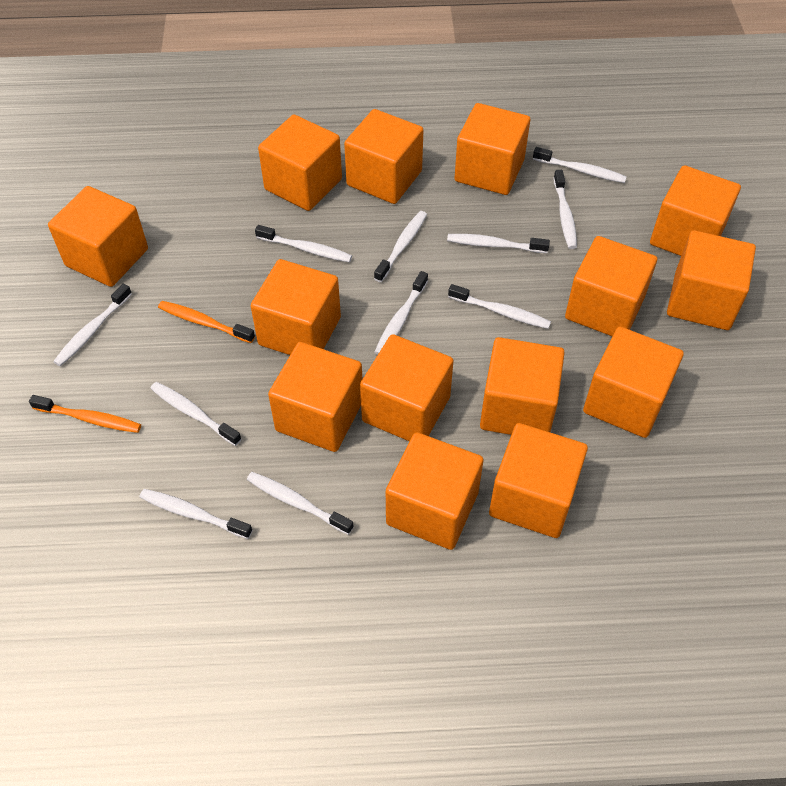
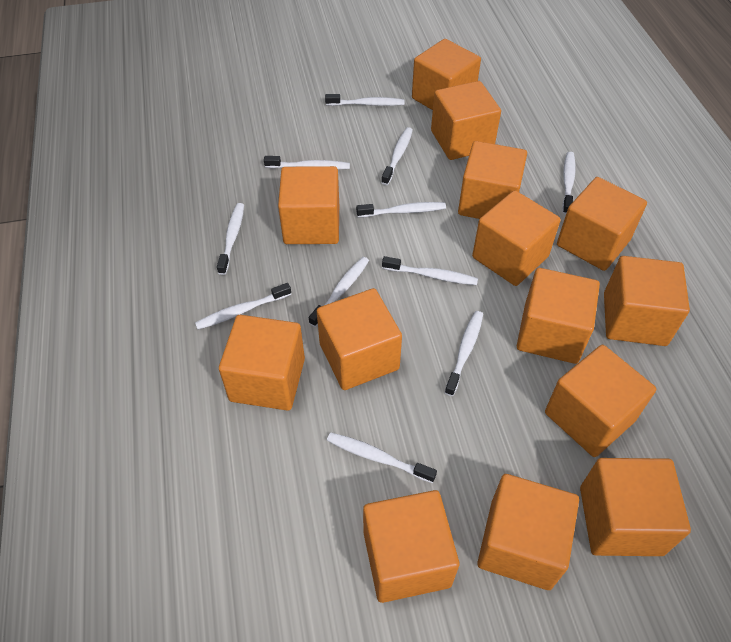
orange toothbrush: 2 -> 0

